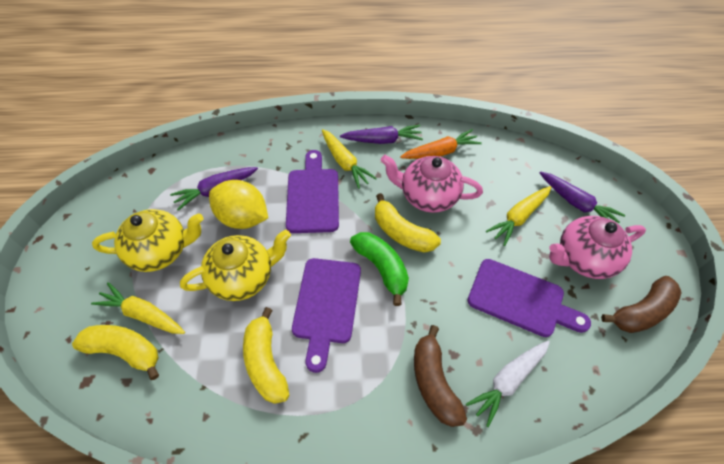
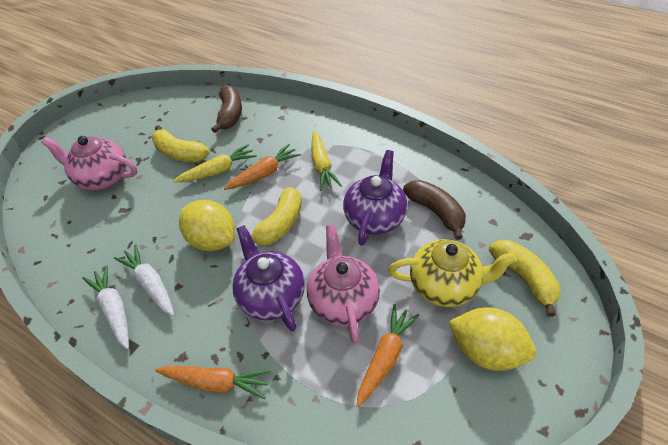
green banana: 1 -> 0
orange carrot: 1 -> 3
purple carrot: 3 -> 0
purple cutting board: 3 -> 0
purple teapot: 0 -> 2
white carrot: 1 -> 2
yellow carrot: 3 -> 2
yellow lemon: 1 -> 2
yellow teapot: 2 -> 1

